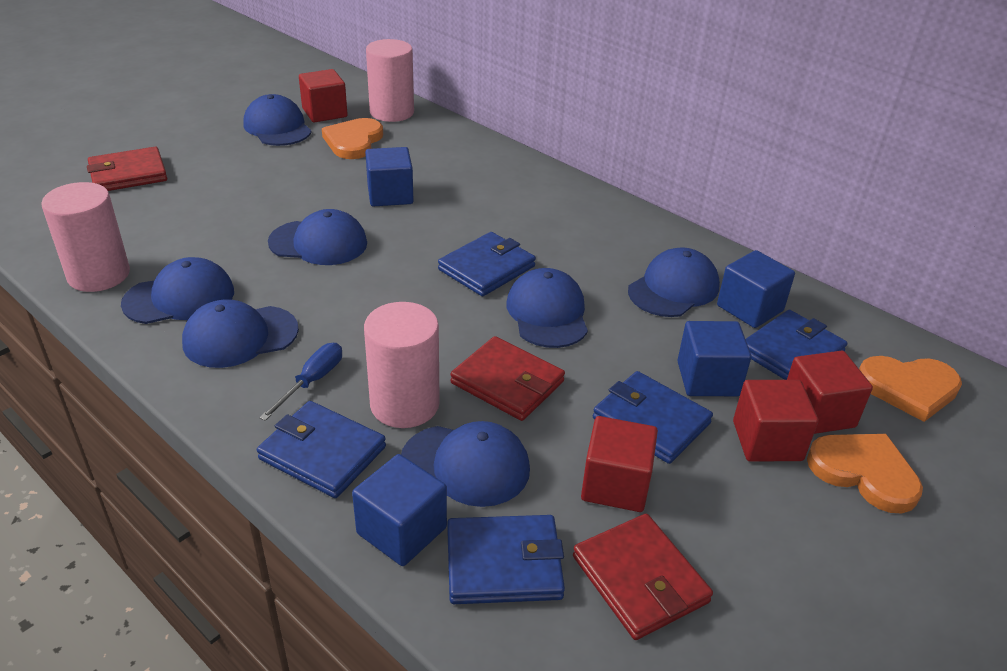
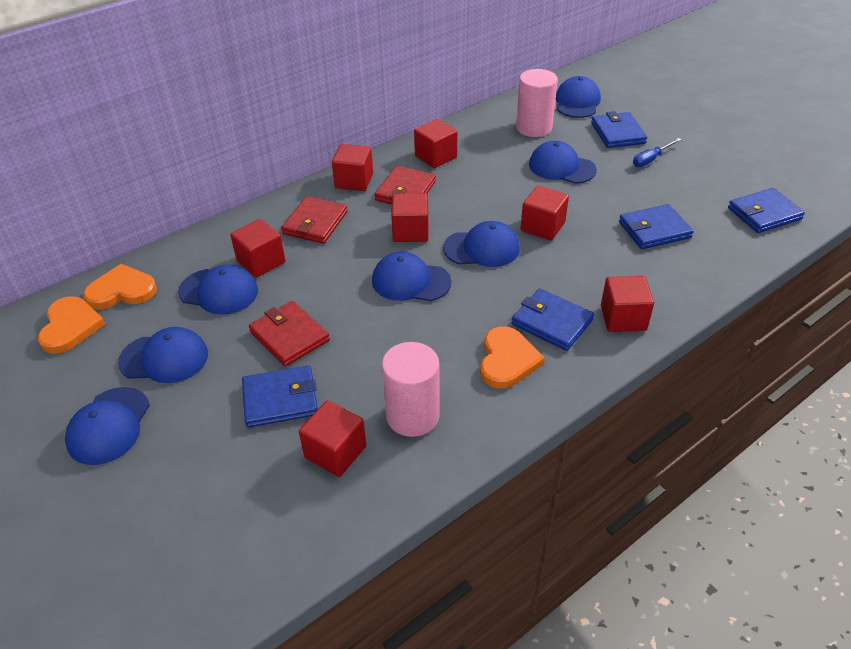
blue cube: 4 -> 0
pink cylinder: 3 -> 2
red cube: 4 -> 7

